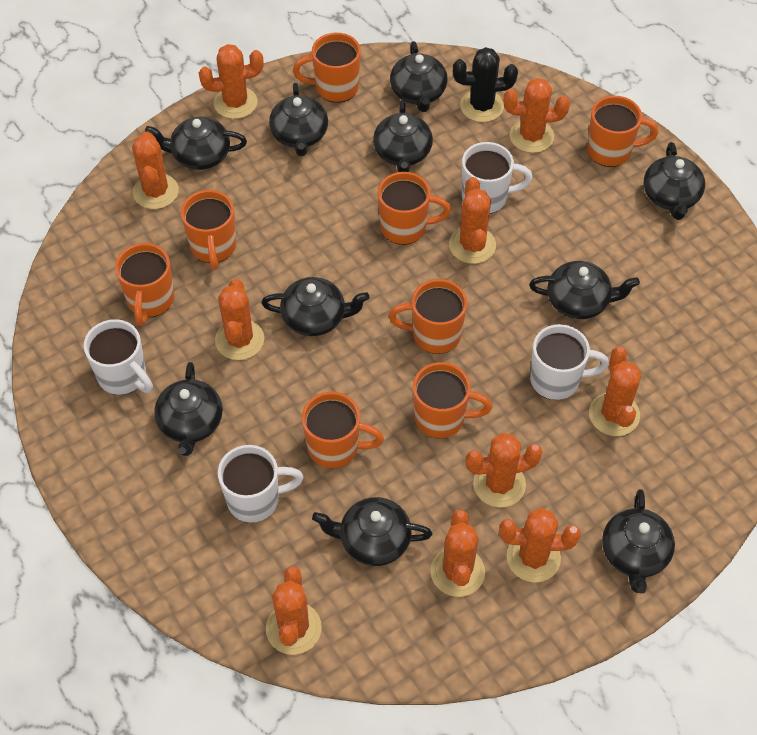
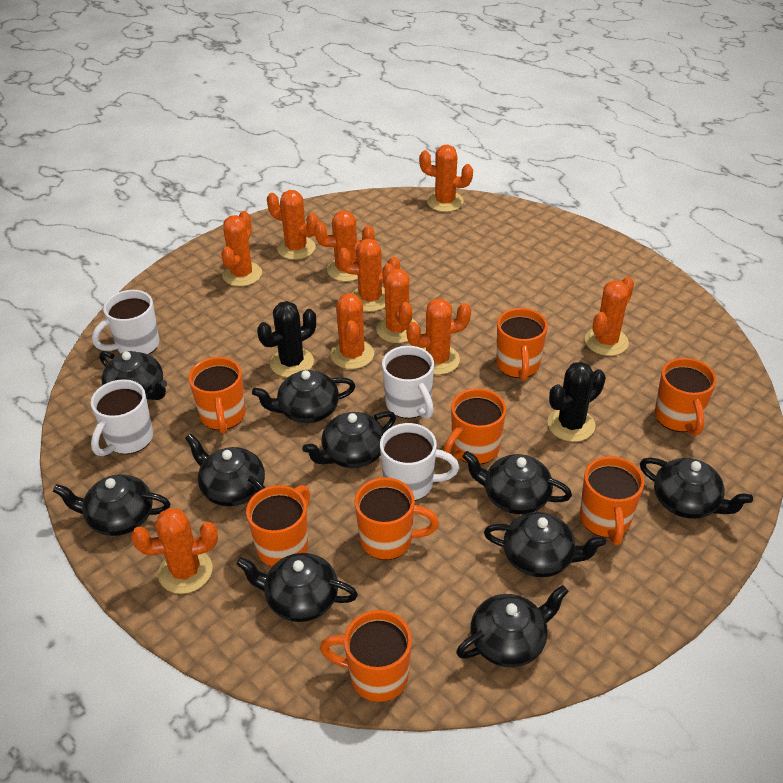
black cactus: 1 -> 2

